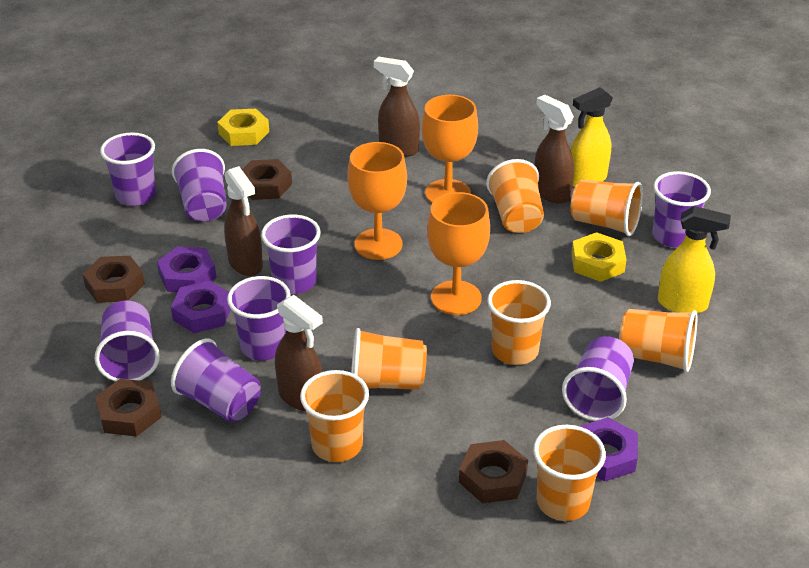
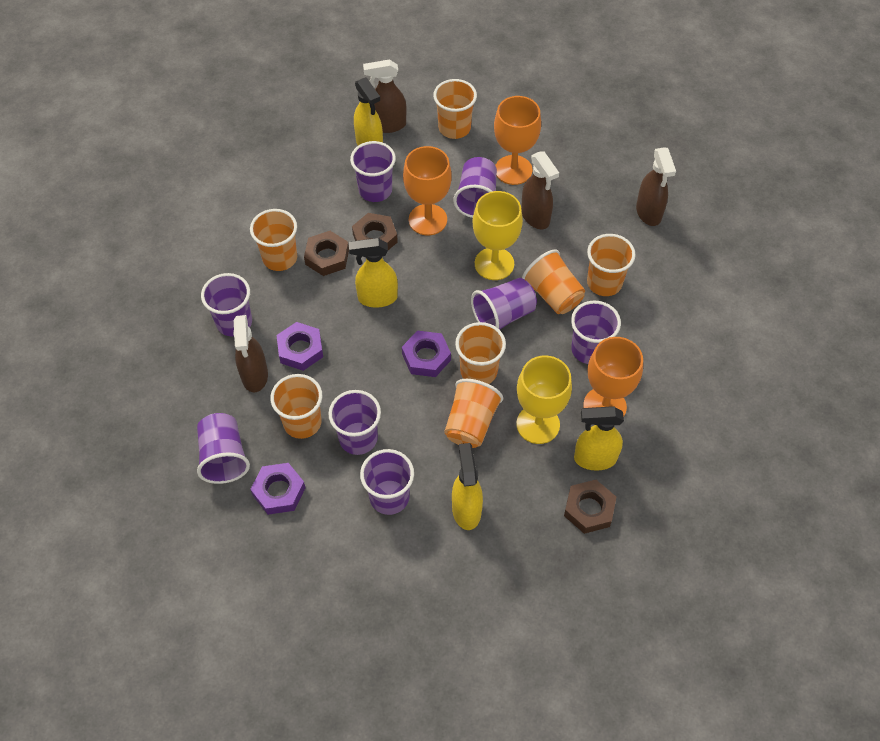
brown nut: 4 -> 3
yellow goblet: 0 -> 2
yellow nut: 2 -> 0
yellow spray bottle: 2 -> 4

